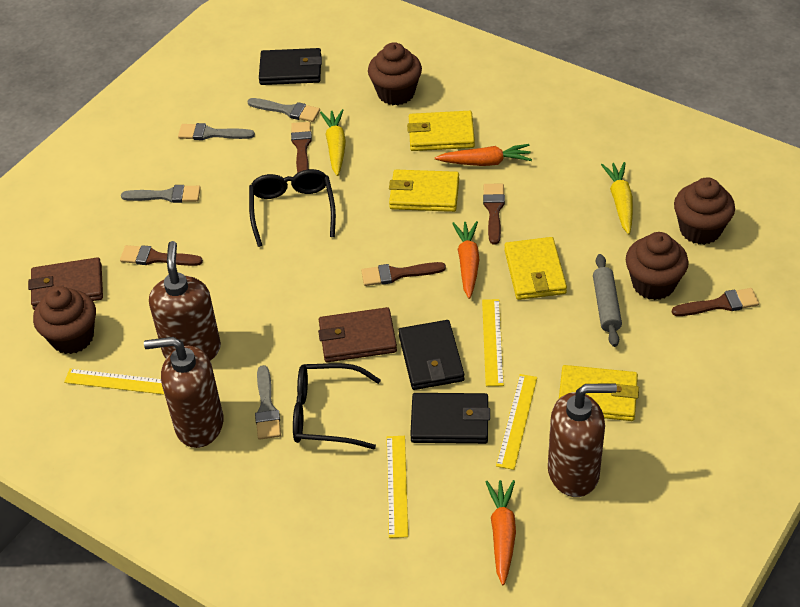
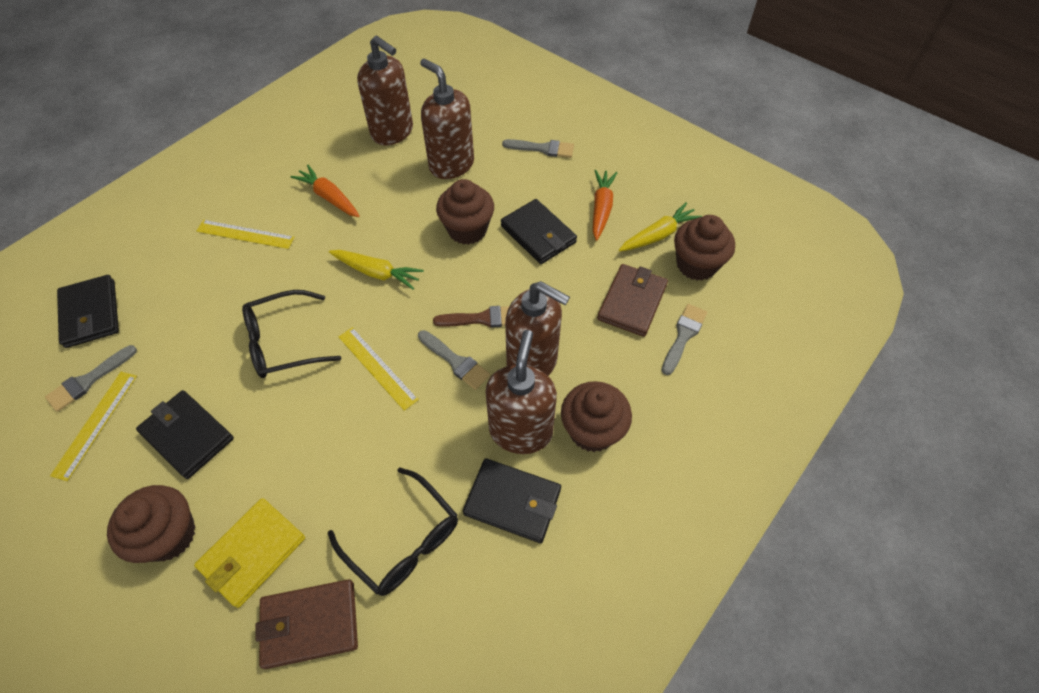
black wallet: 3 -> 4
brown brush: 5 -> 1
brown soap dispenser: 3 -> 4
grey rolling pin: 1 -> 0
orange carrot: 3 -> 2
yellow ruler: 4 -> 3
yellow wallet: 4 -> 1

